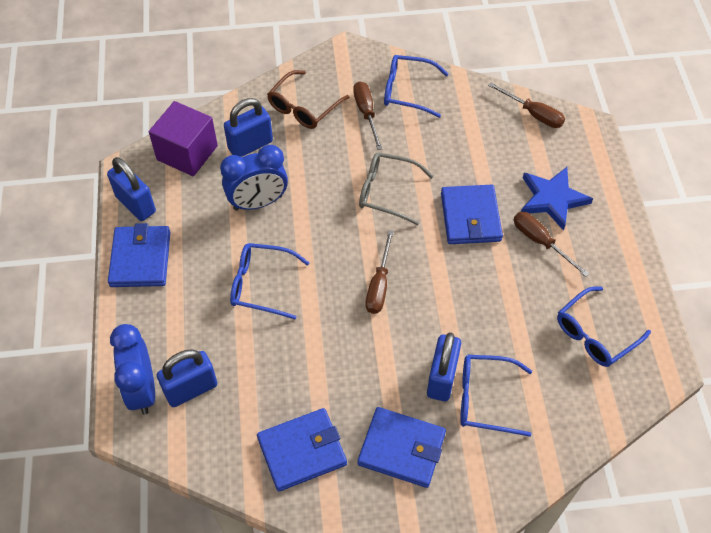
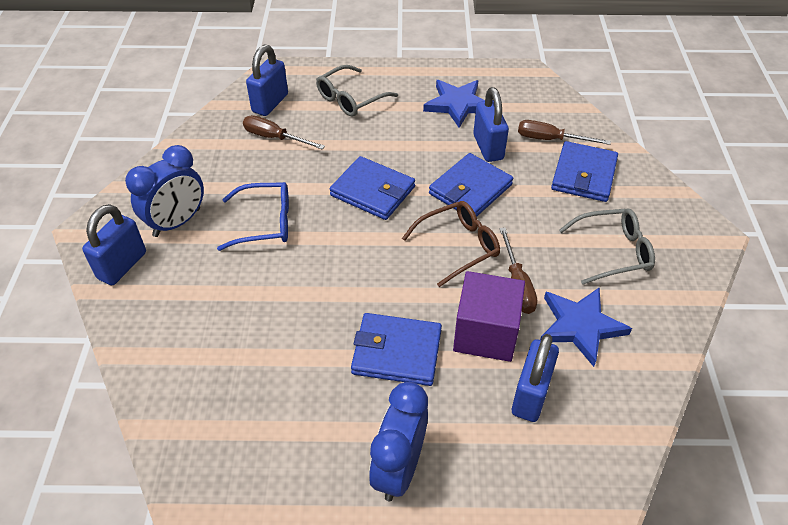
blue glasses: 4 -> 1
blue star: 1 -> 2
brown screwdriver: 4 -> 3
grey glasses: 1 -> 2

